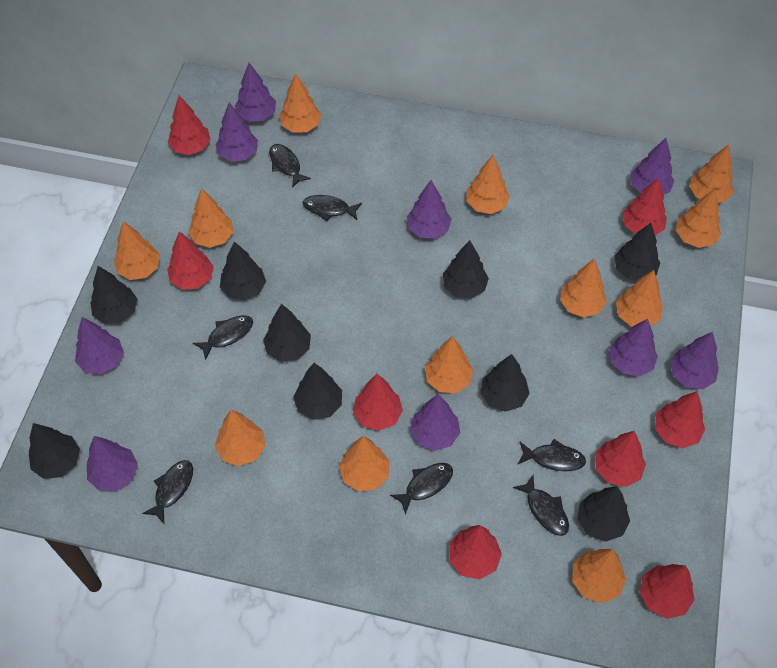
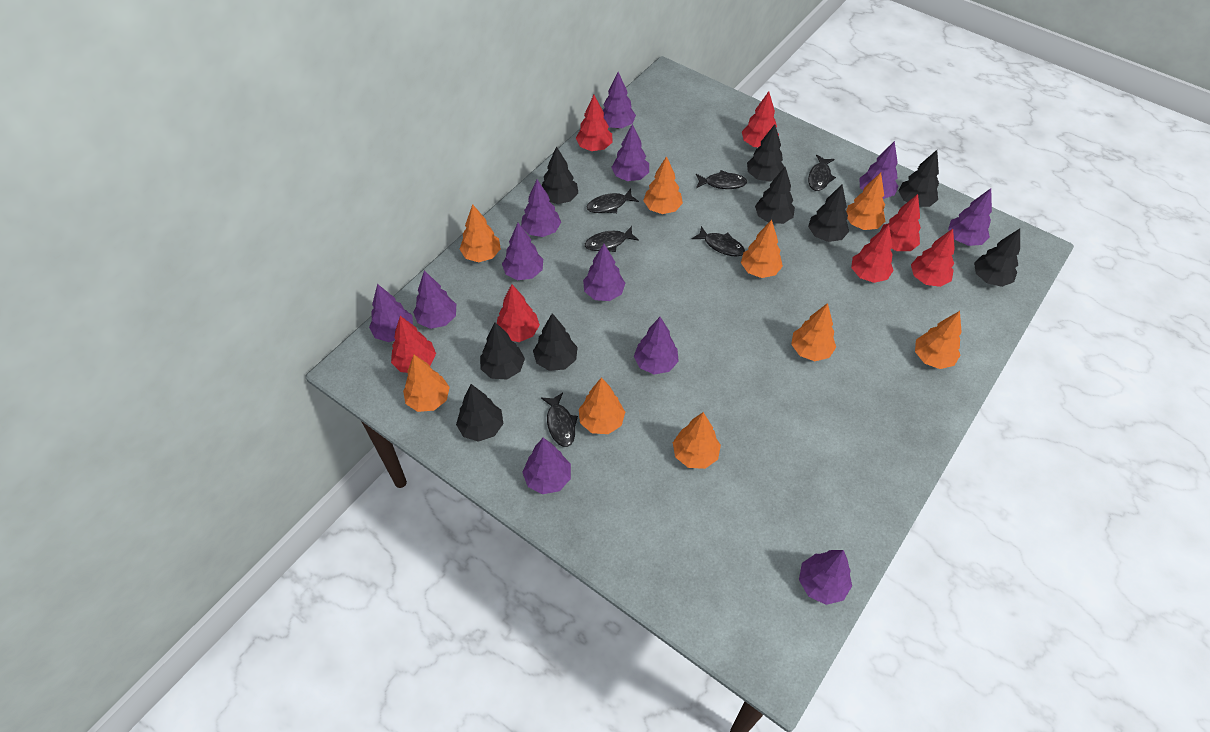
black fish: 7 -> 6
orange tree: 12 -> 9
purple tree: 9 -> 12
red tree: 8 -> 7

